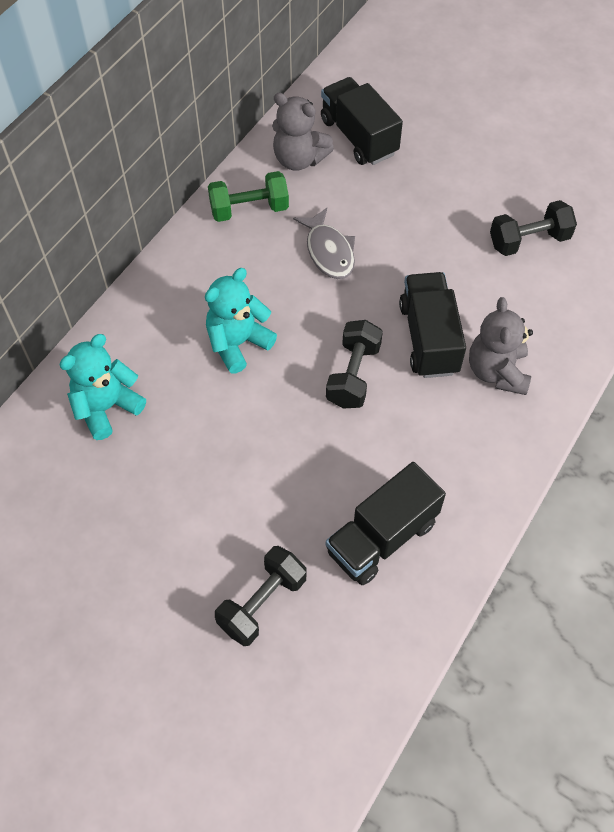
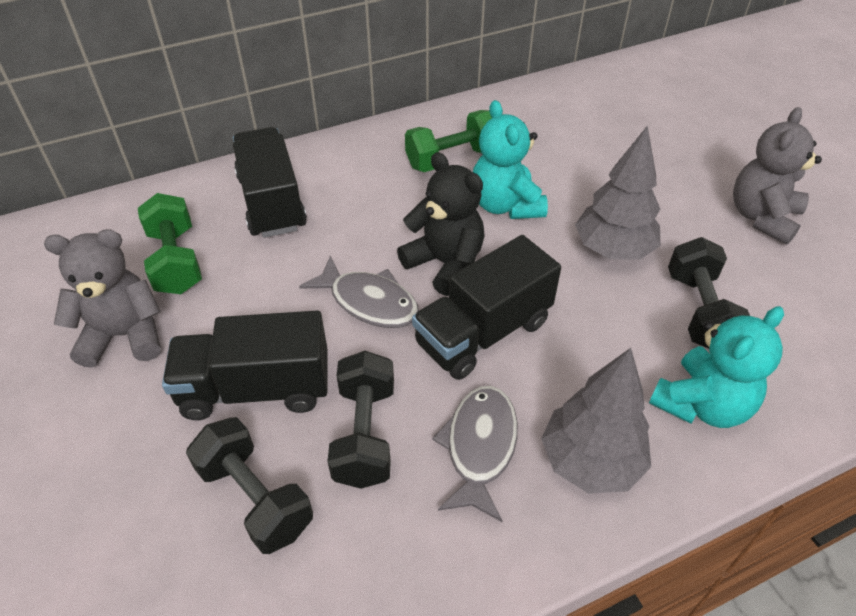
black teddy bear: 0 -> 1
green dumbbell: 1 -> 2
grey fish: 1 -> 2
grey tree: 0 -> 2

